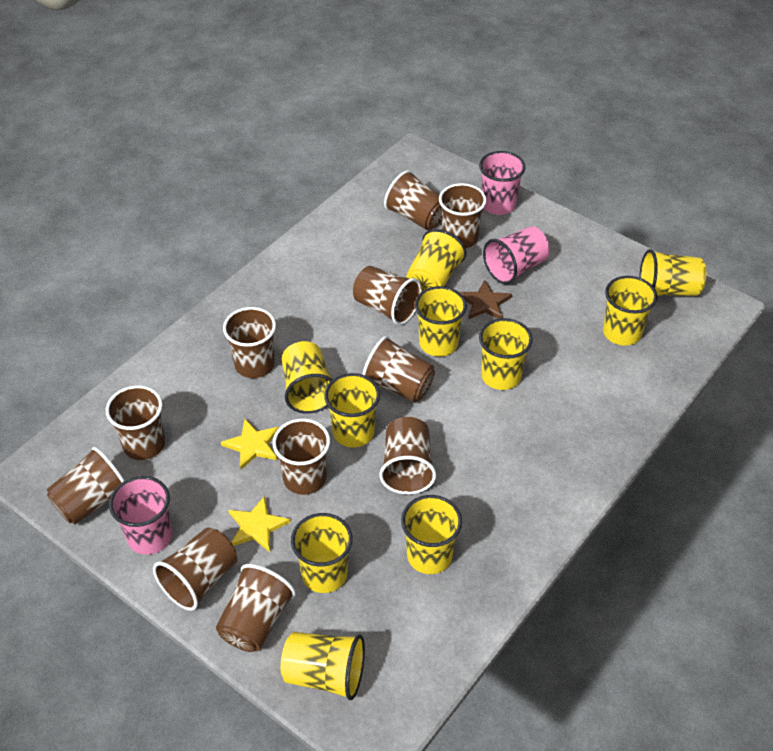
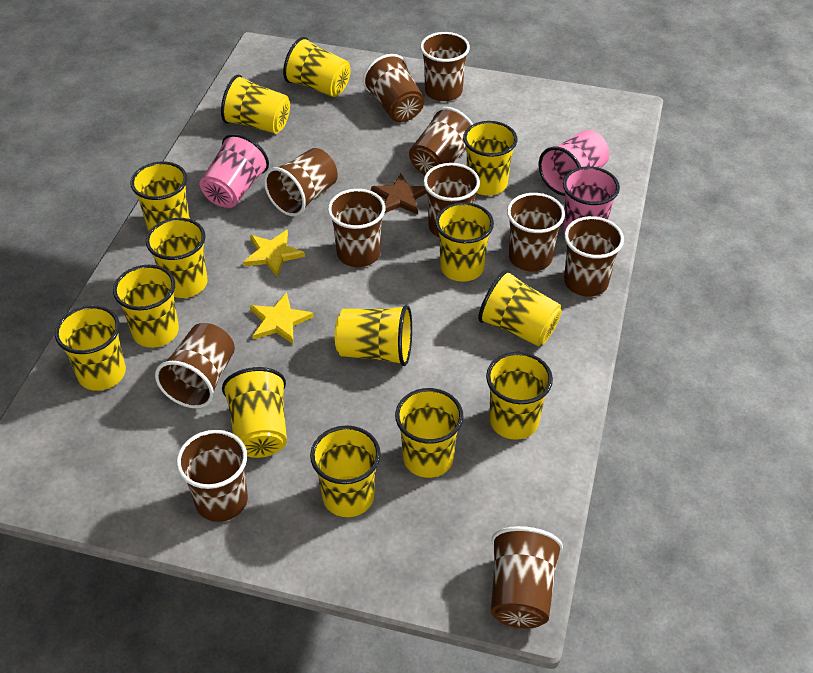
yellow cup: 10 -> 14

